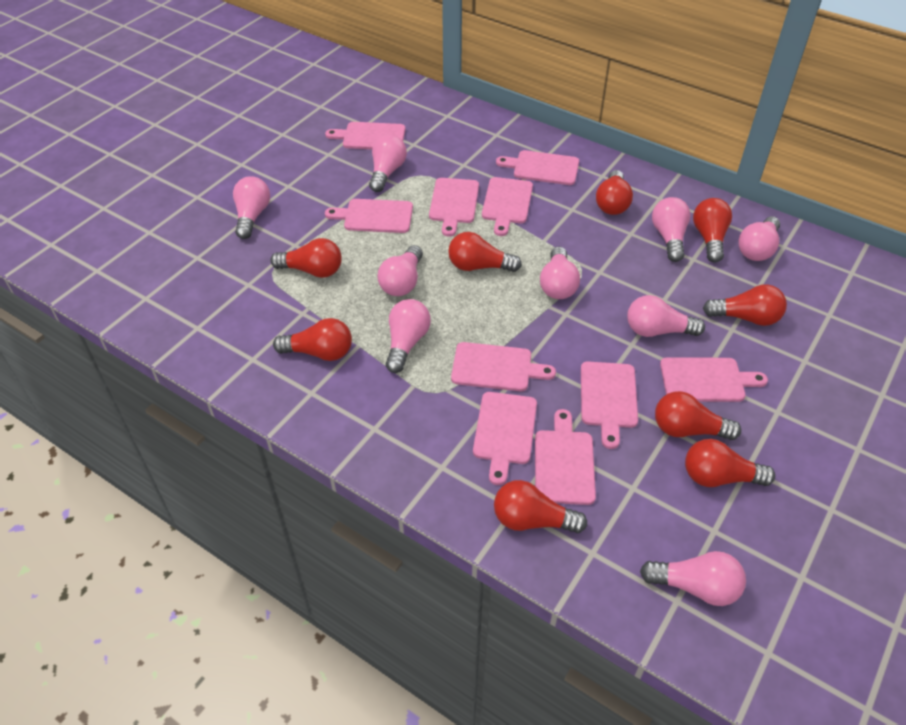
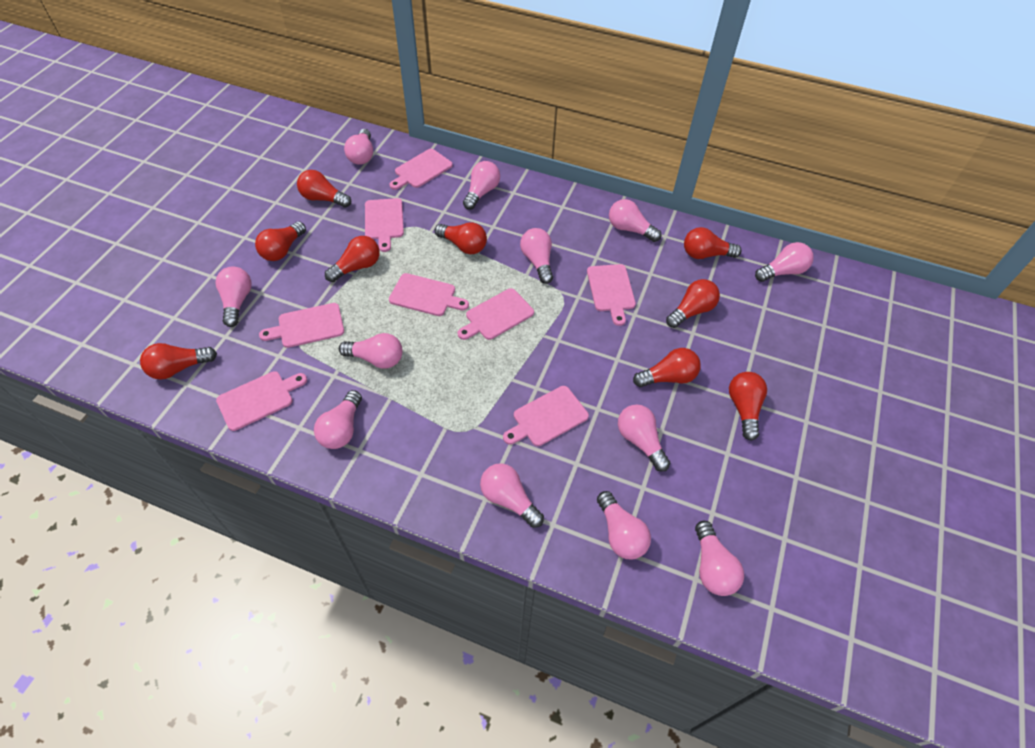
pink cutting board: 10 -> 8
pink light bulb: 9 -> 12

